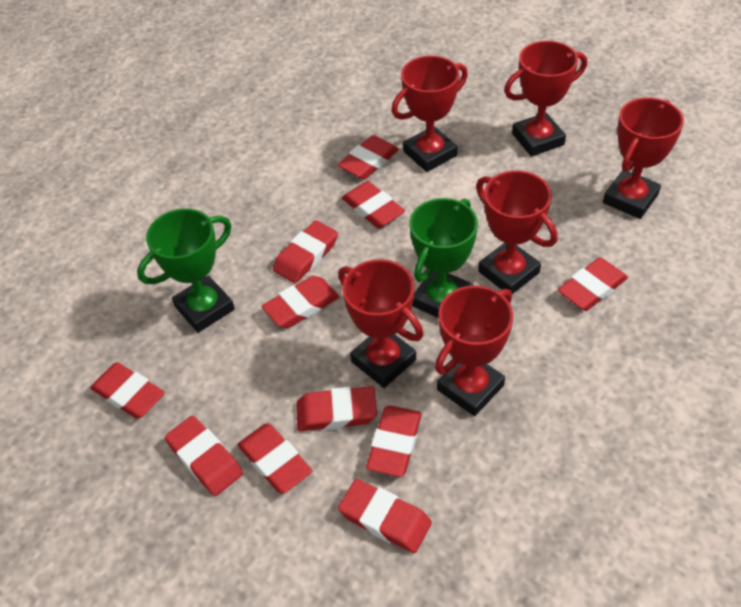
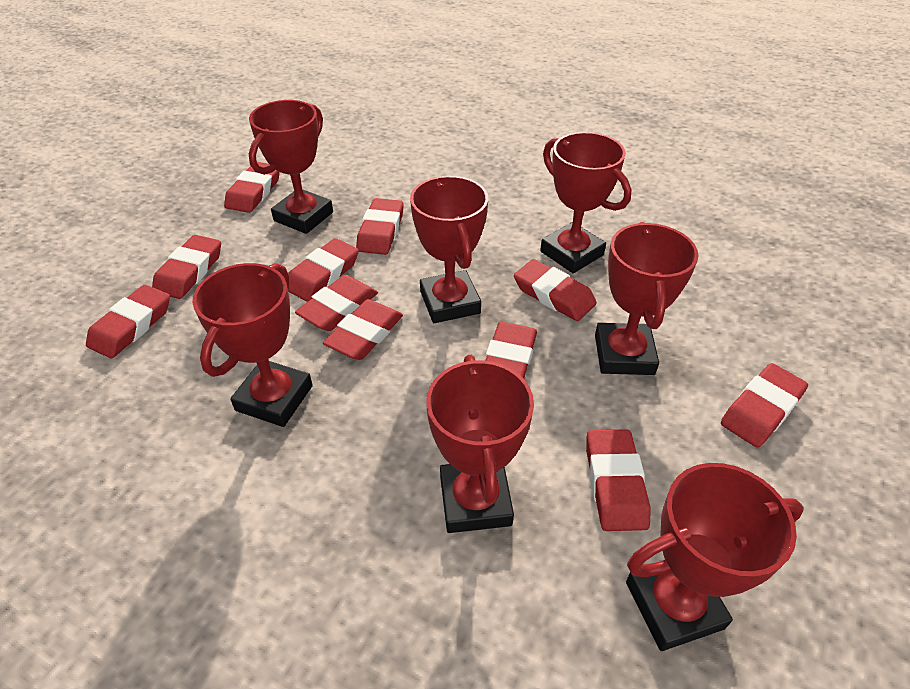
green trophy: 2 -> 0
red trophy: 6 -> 7

